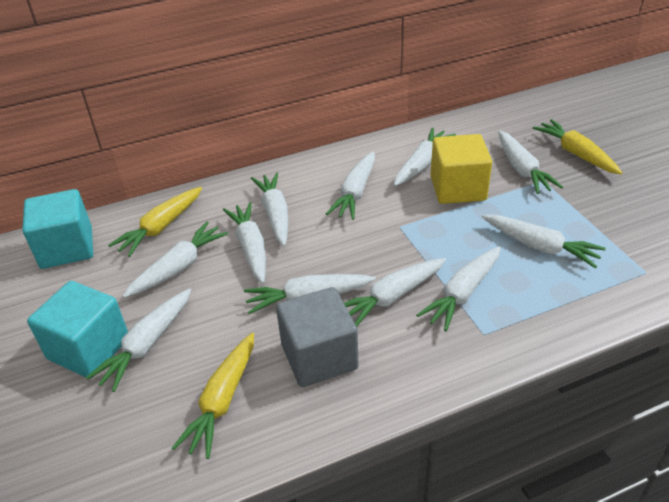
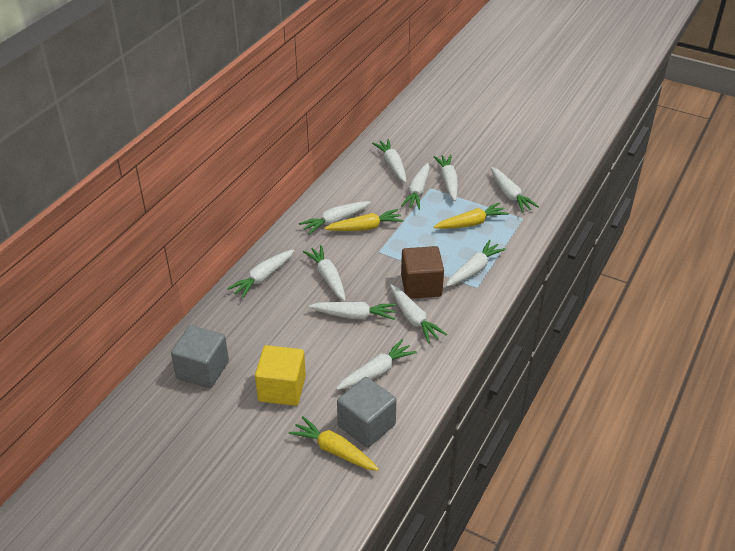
brown cube: 0 -> 1
grey cube: 1 -> 2
turquoise cube: 2 -> 0

